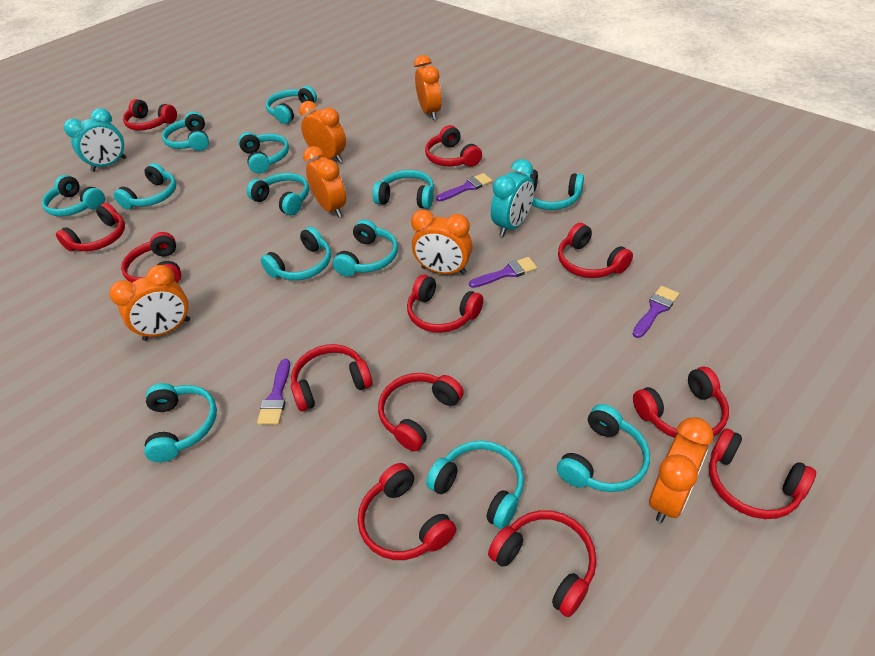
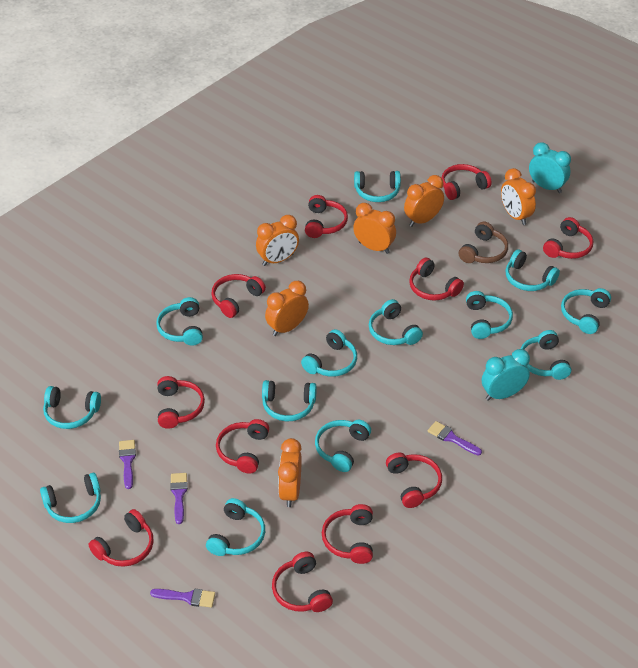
brown headphones: 0 -> 1
red headphones: 12 -> 11

